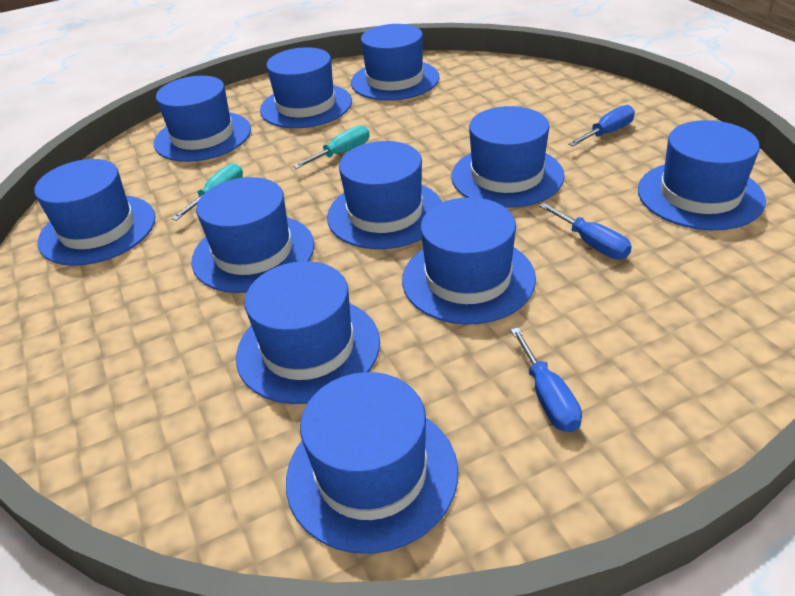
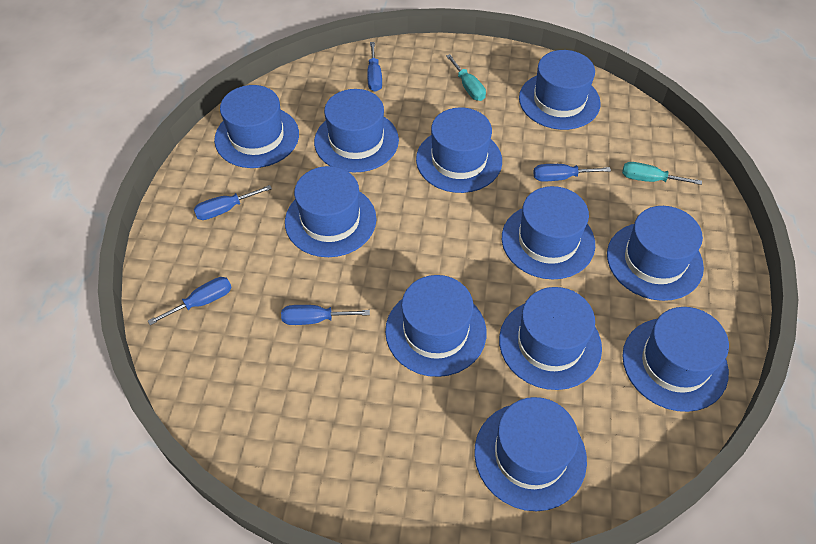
blue screwdriver: 3 -> 5

